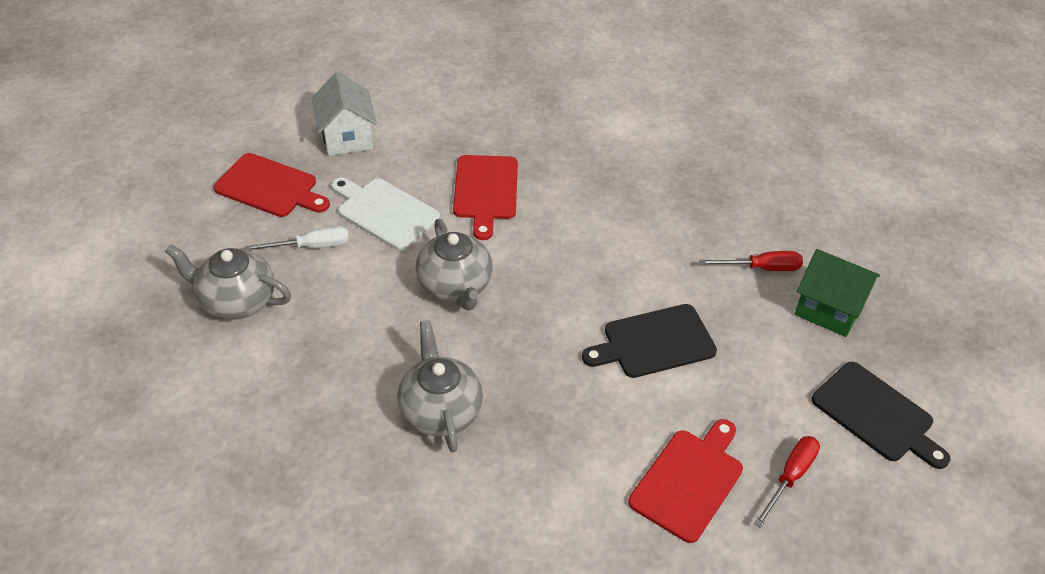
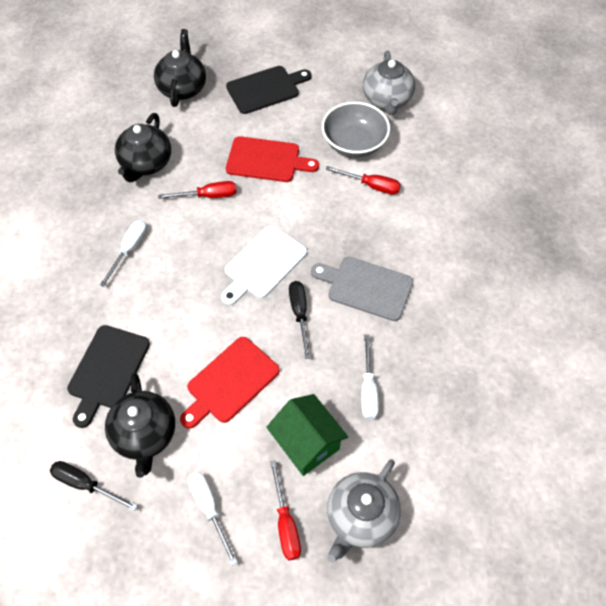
black screwdriver: 0 -> 2
black teapot: 0 -> 3
grey bowl: 0 -> 1
grey cutting board: 0 -> 1
grey teapot: 3 -> 2
red cutting board: 3 -> 2
red screwdriver: 2 -> 3
white house: 1 -> 0
white screwdriver: 1 -> 3

